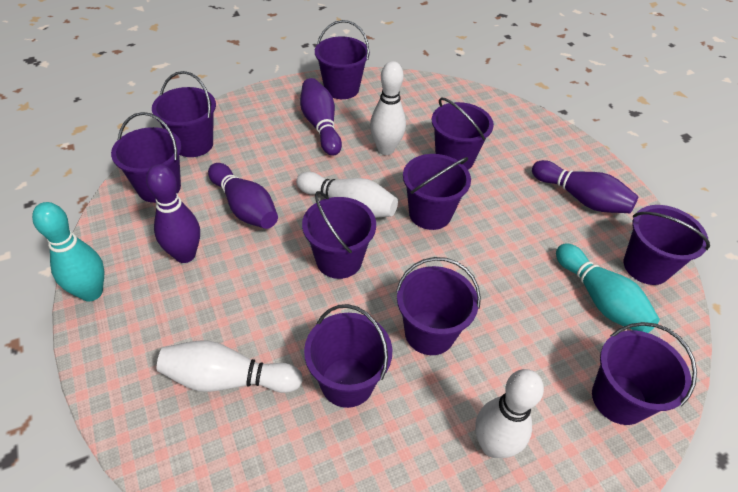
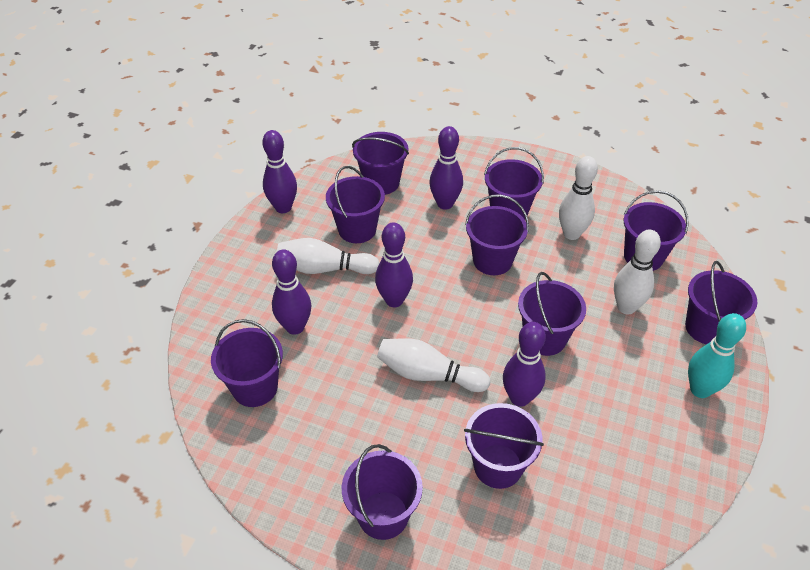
purple bowling pin: 4 -> 5
turquoise bowling pin: 2 -> 1

